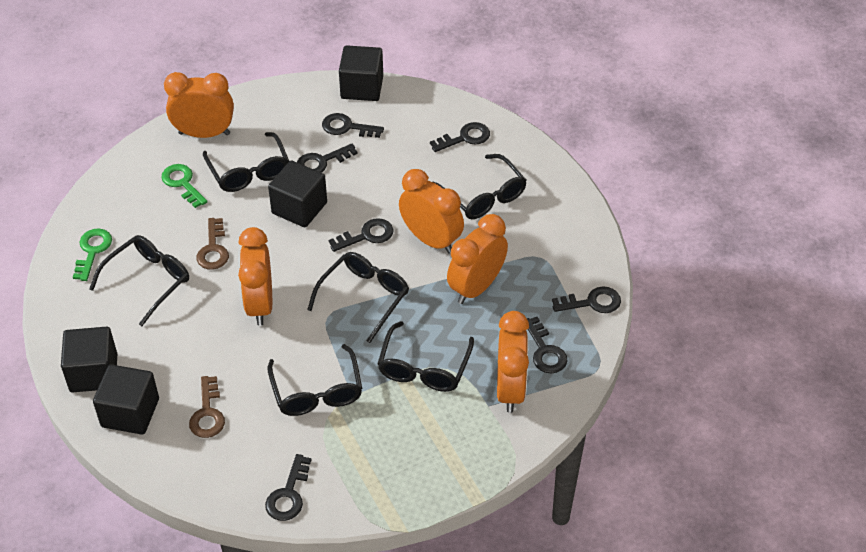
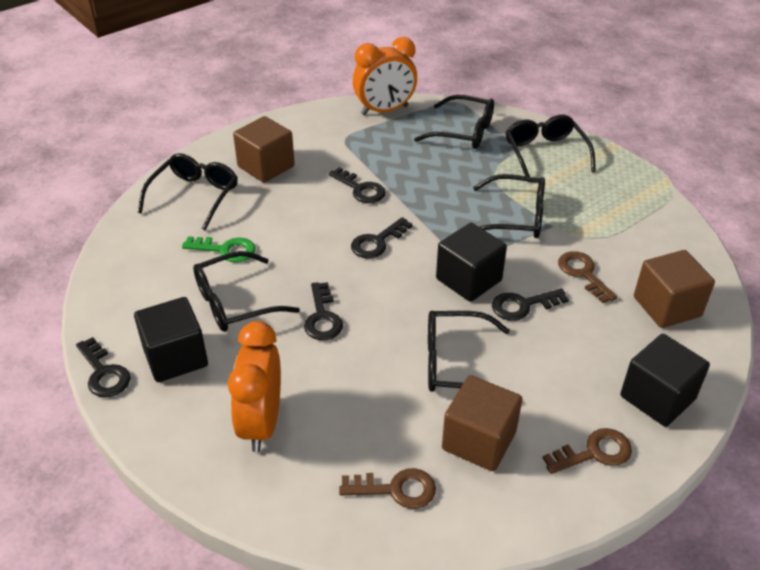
black cube: 4 -> 3
black key: 7 -> 5
brown cube: 0 -> 3
brown key: 2 -> 3
green key: 2 -> 1
orange clock: 5 -> 2

